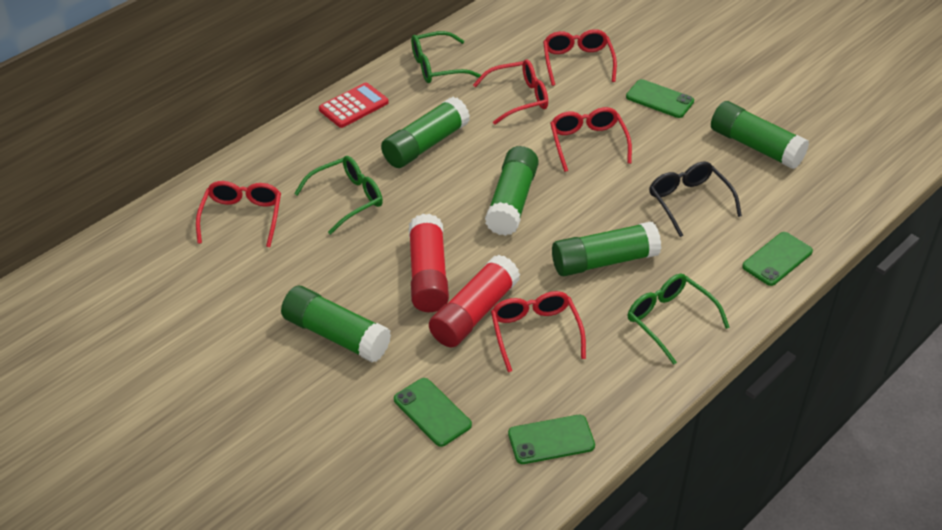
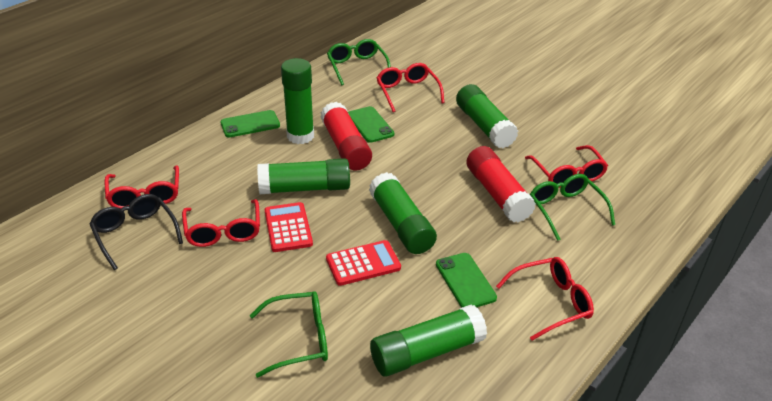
green phone: 4 -> 3
red calculator: 1 -> 2

